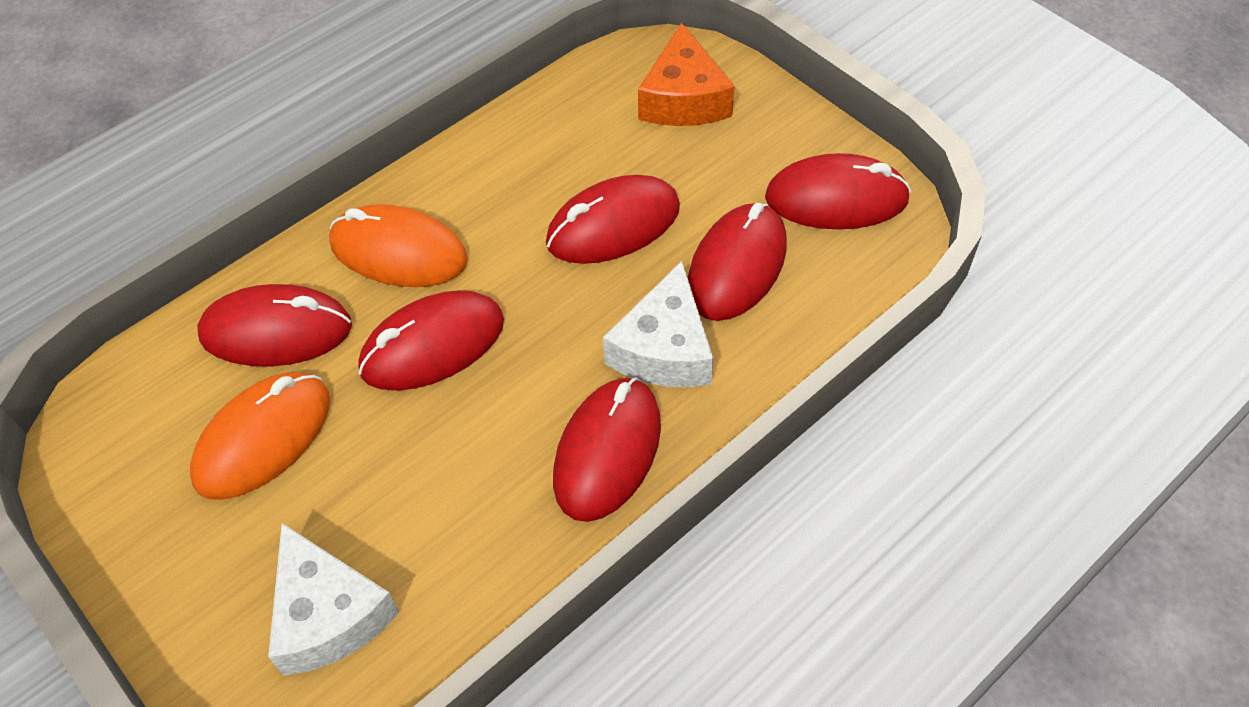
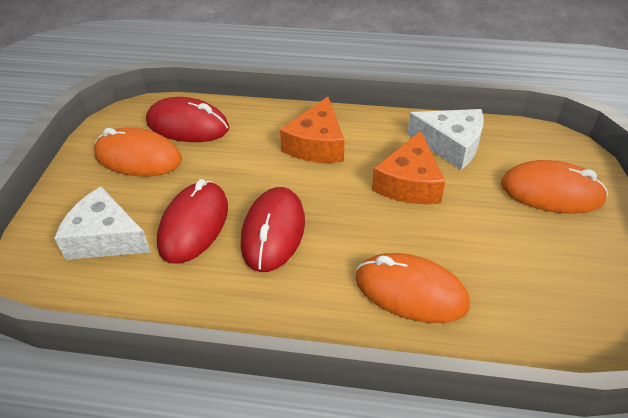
orange cheese: 1 -> 2
orange mouse: 2 -> 3
red mouse: 6 -> 3

